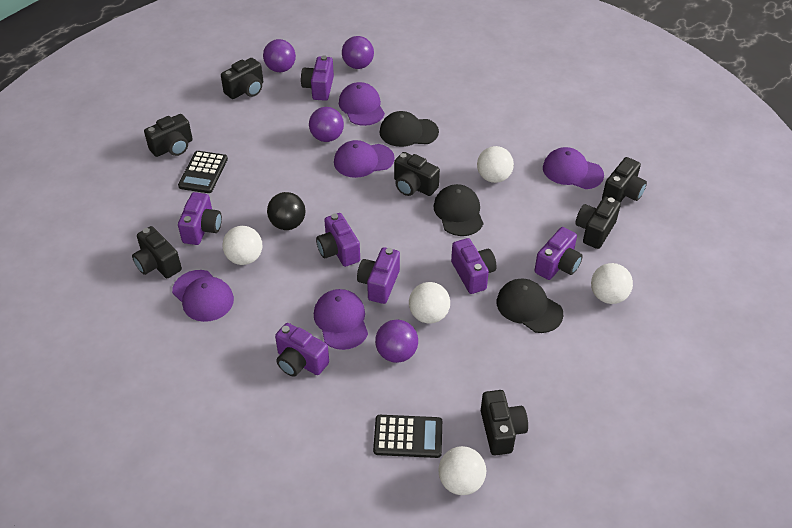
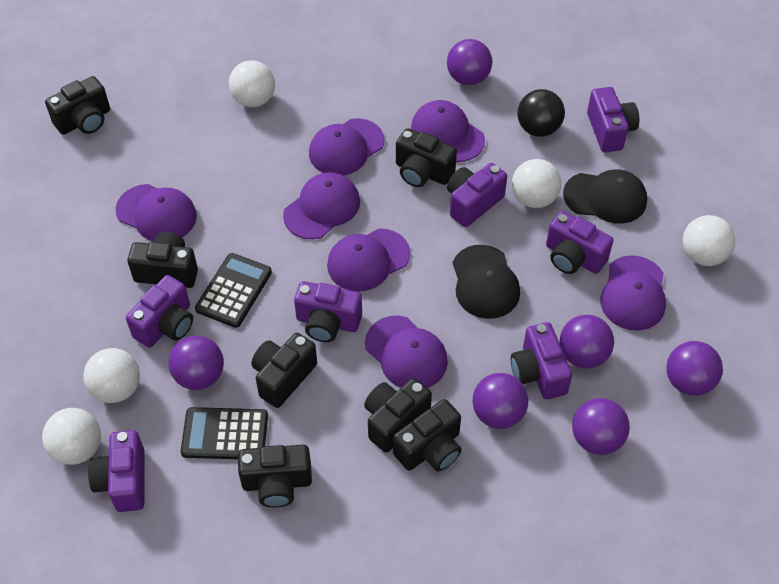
black cap: 3 -> 2
purple ball: 4 -> 6
purple cap: 5 -> 7

